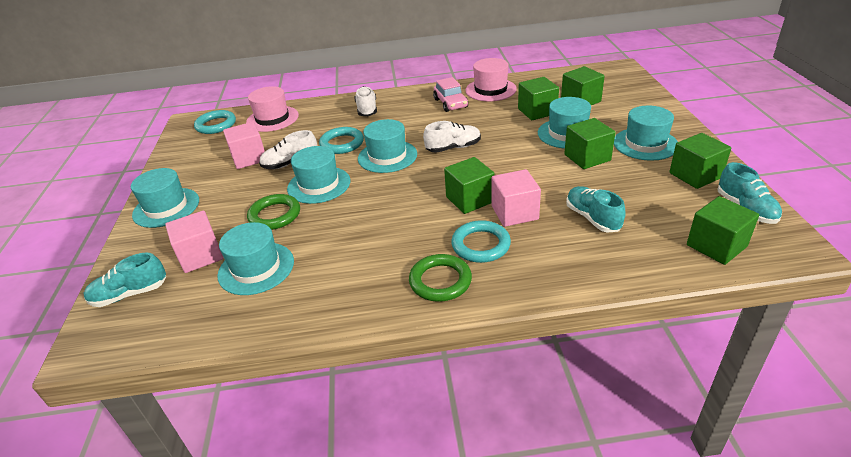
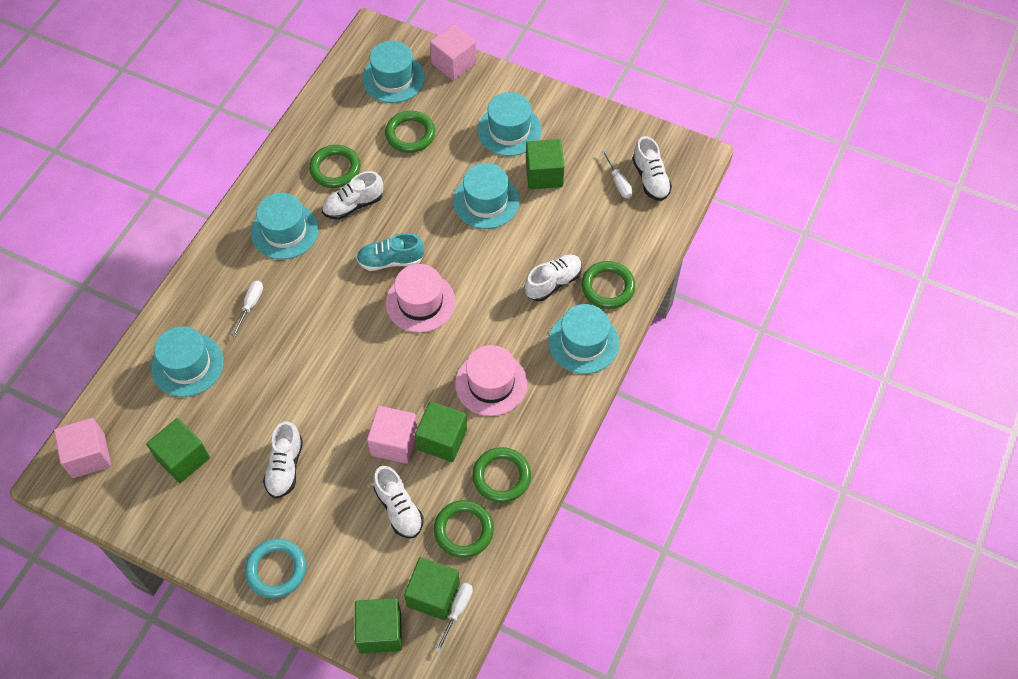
green cube: 6 -> 5
green ring: 2 -> 5
pink car: 1 -> 0
turquoise ring: 3 -> 1
turquoise shoe: 3 -> 1
white screwdriver: 0 -> 3
white shoe: 3 -> 5

